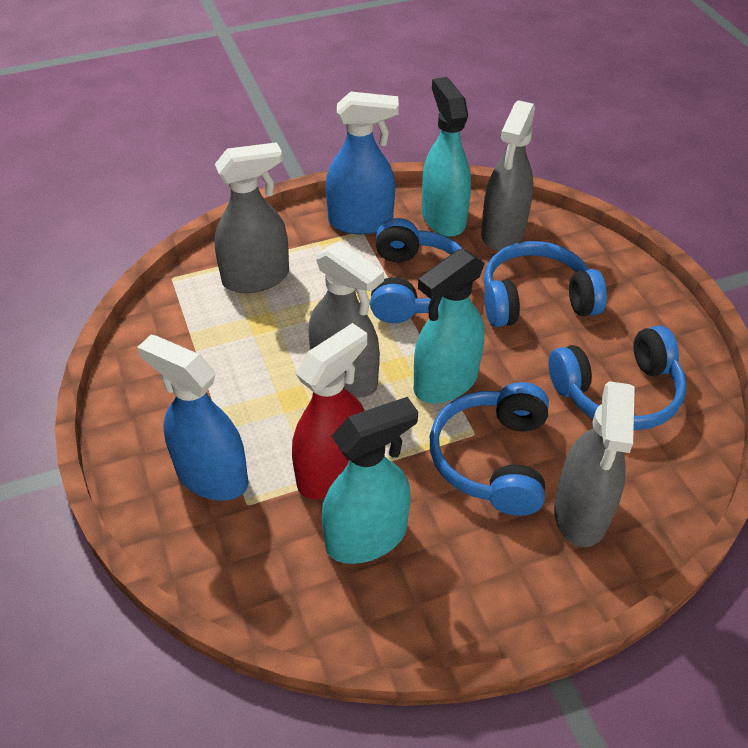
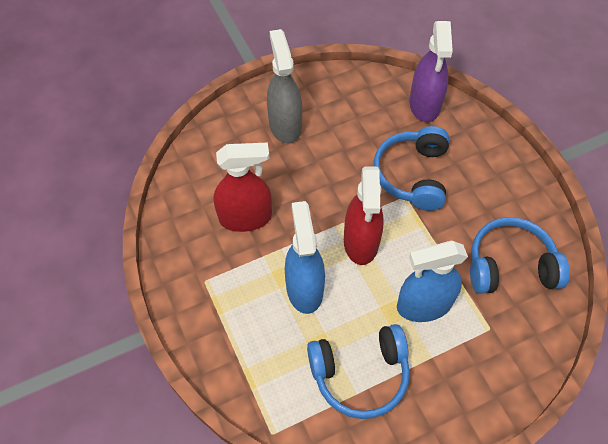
blue headphones: 4 -> 3
grey spray bottle: 4 -> 1
purple spray bottle: 0 -> 1
red spray bottle: 1 -> 2
turquoise spray bottle: 3 -> 0

